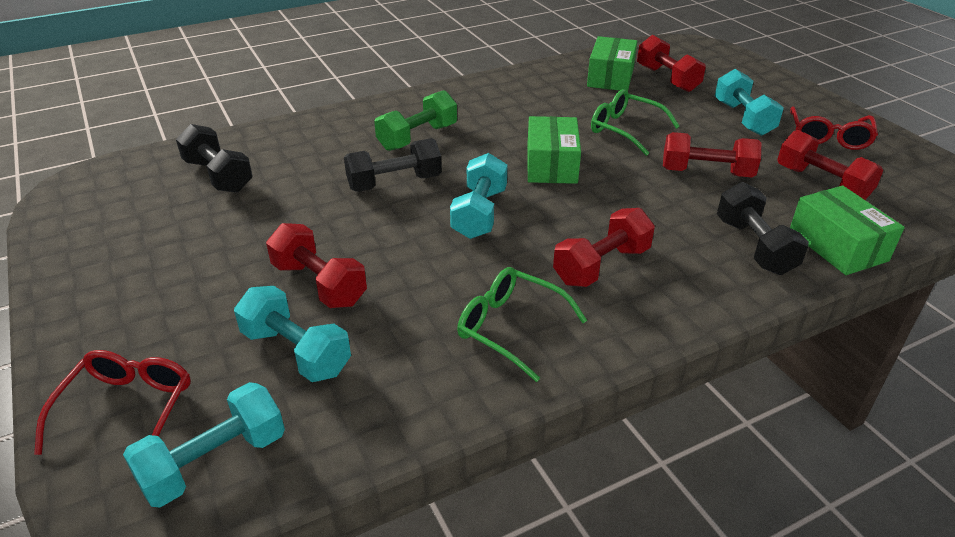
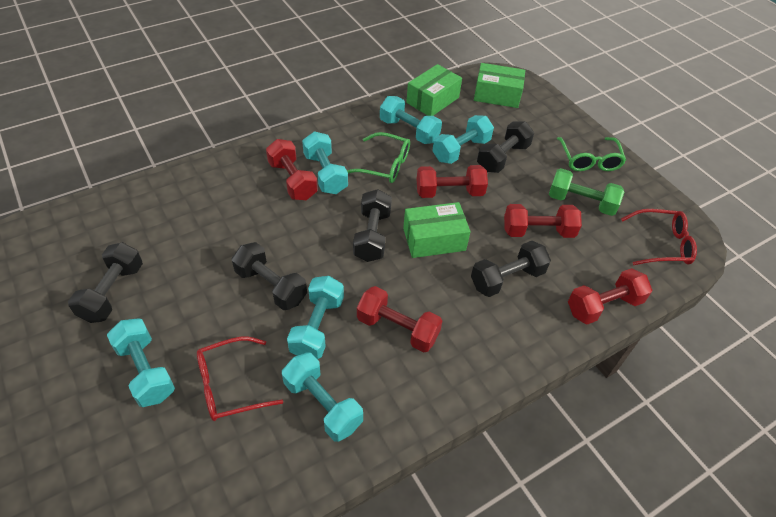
black dumbbell: 3 -> 5
turquoise dumbbell: 4 -> 6

